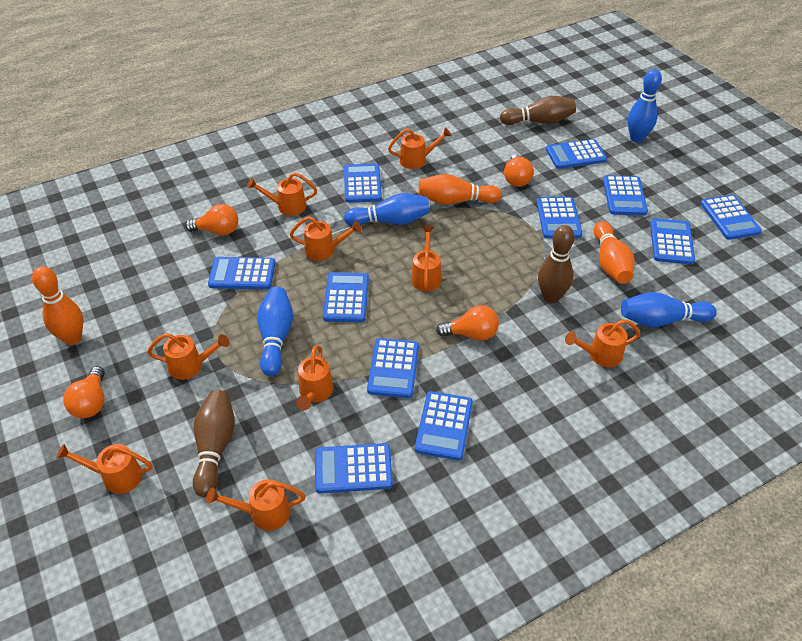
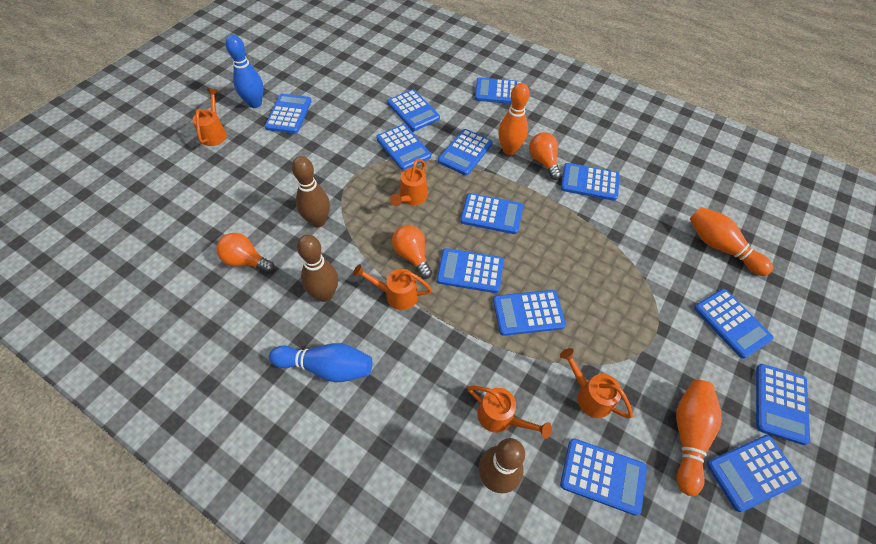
blue bowling pin: 4 -> 2
blue calculator: 11 -> 13
orange light bulb: 4 -> 3
orange watering can: 9 -> 5

